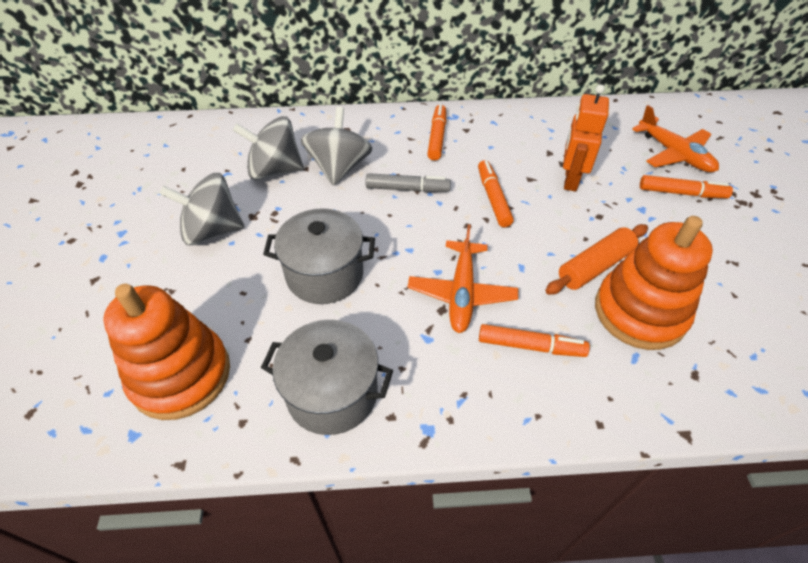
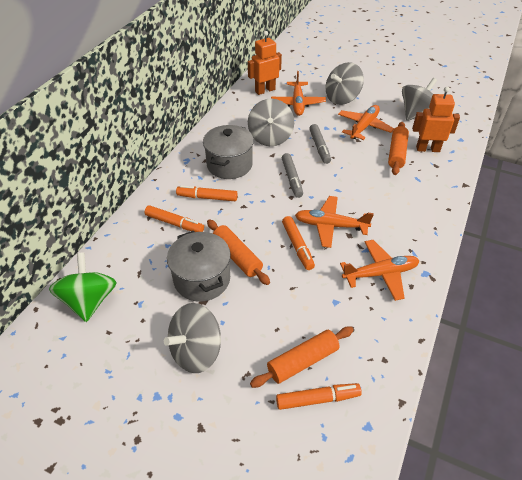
green spinning top: 0 -> 1
grey marker: 1 -> 2
grey spinning top: 3 -> 4
orange plane: 2 -> 4
orange robot: 1 -> 2
orange rolling pin: 1 -> 3
orange stacking toy: 2 -> 0

